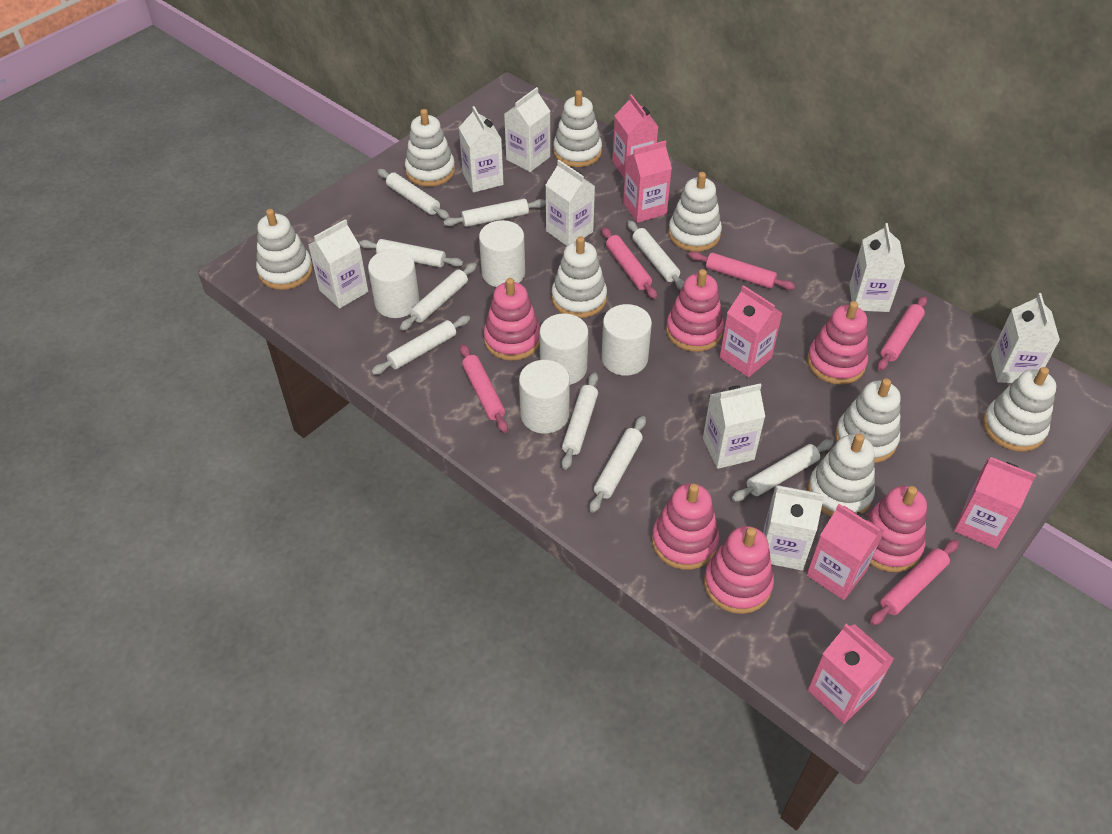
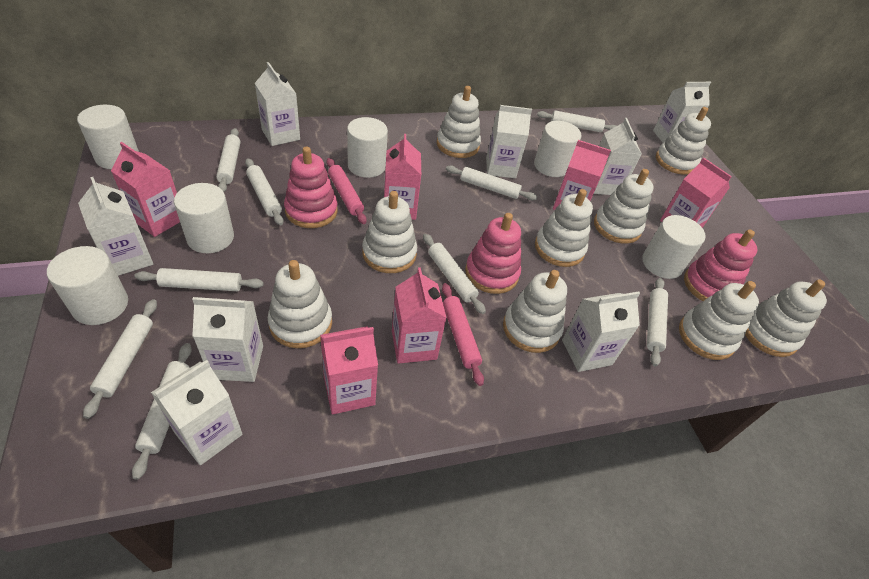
pink rolling pin: 5 -> 2
pink stacking toy: 6 -> 3
white cylinder: 5 -> 6
white stacking toy: 8 -> 9

